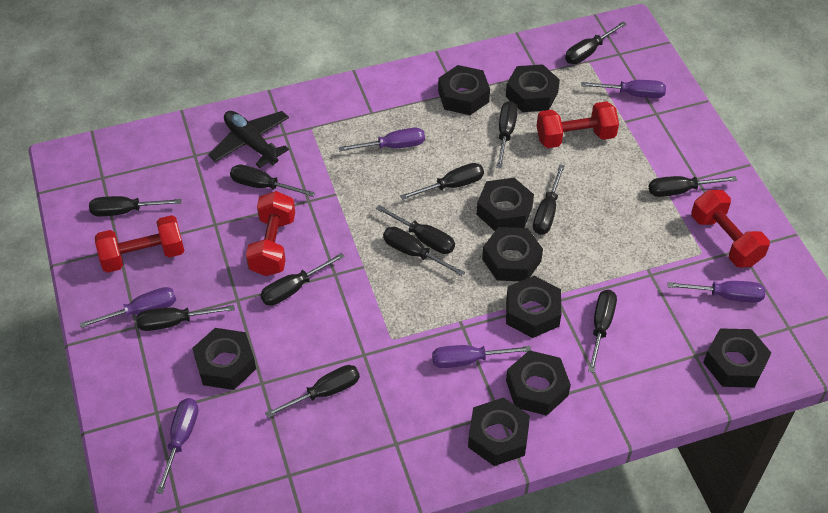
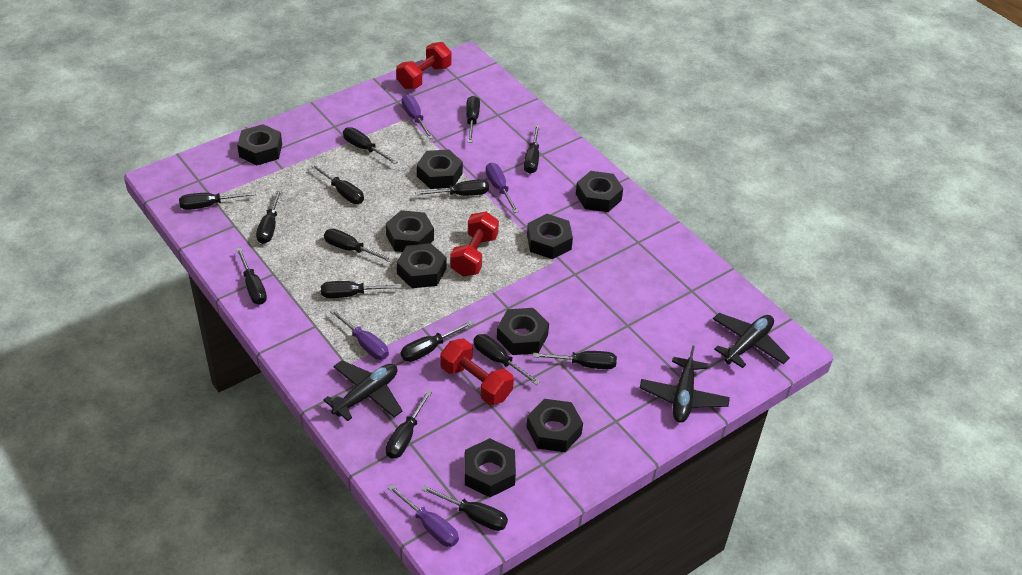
black plane: 1 -> 3
black screwdriver: 13 -> 15
purple screwdriver: 6 -> 4
red dumbbell: 4 -> 3

